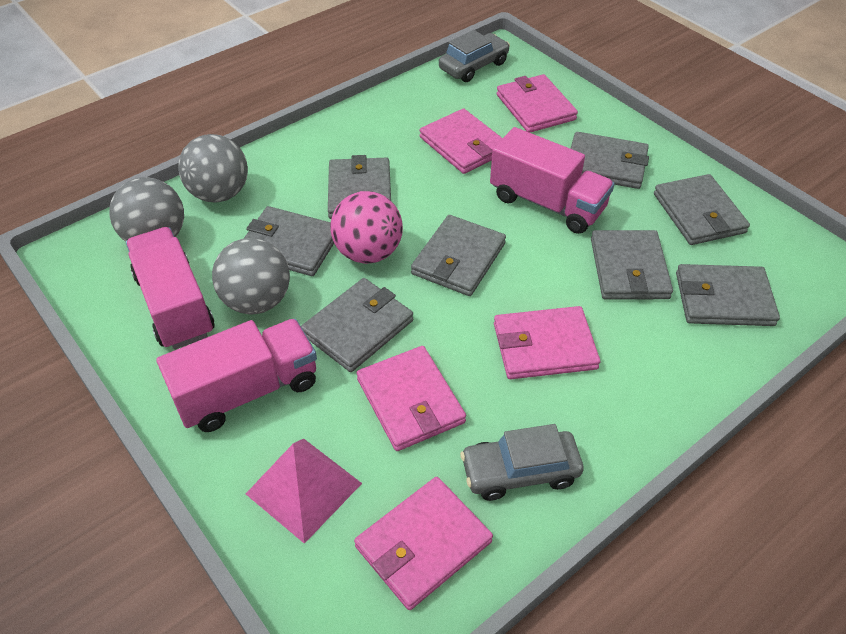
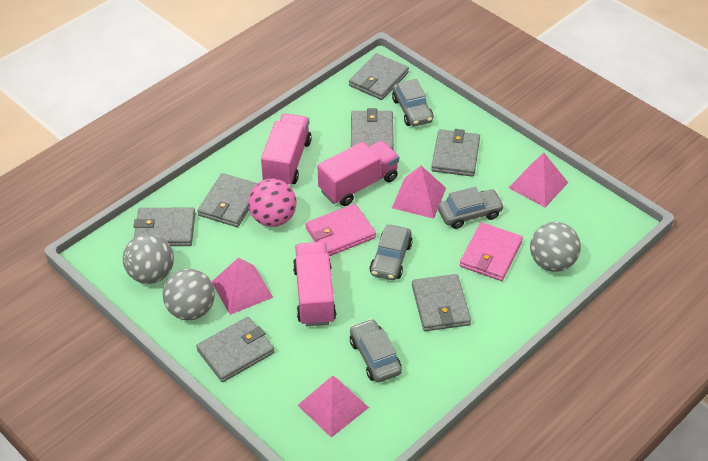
grey car: 2 -> 4
grey wallet: 8 -> 7
pink pyramid: 1 -> 4
pink wallet: 5 -> 2

